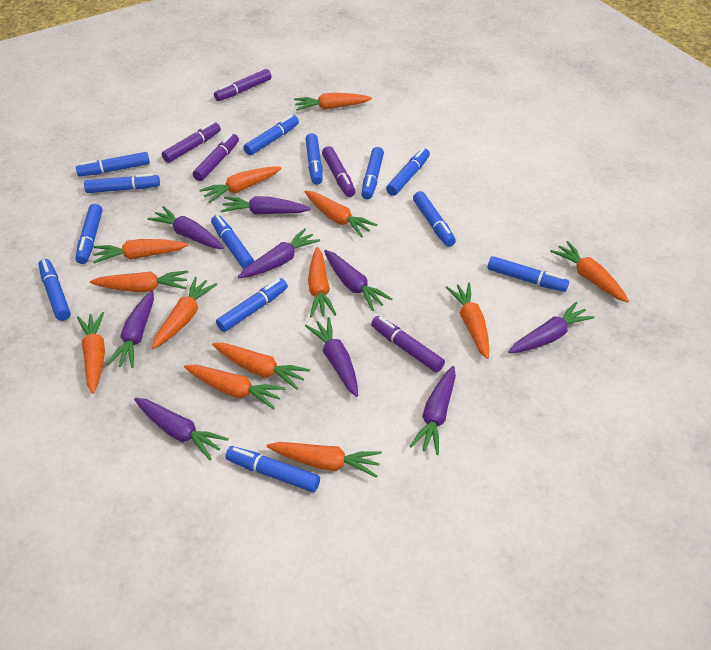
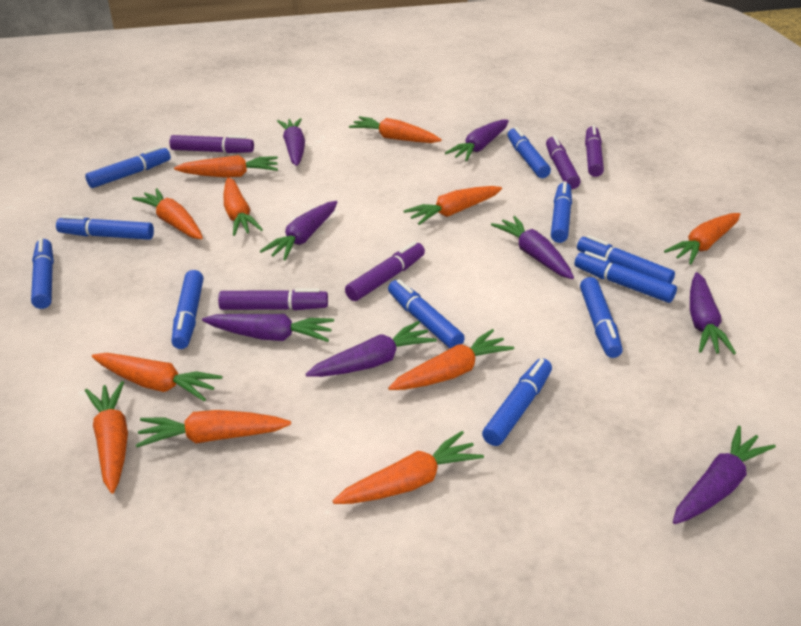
blue marker: 13 -> 11
orange carrot: 13 -> 11
purple carrot: 9 -> 8

